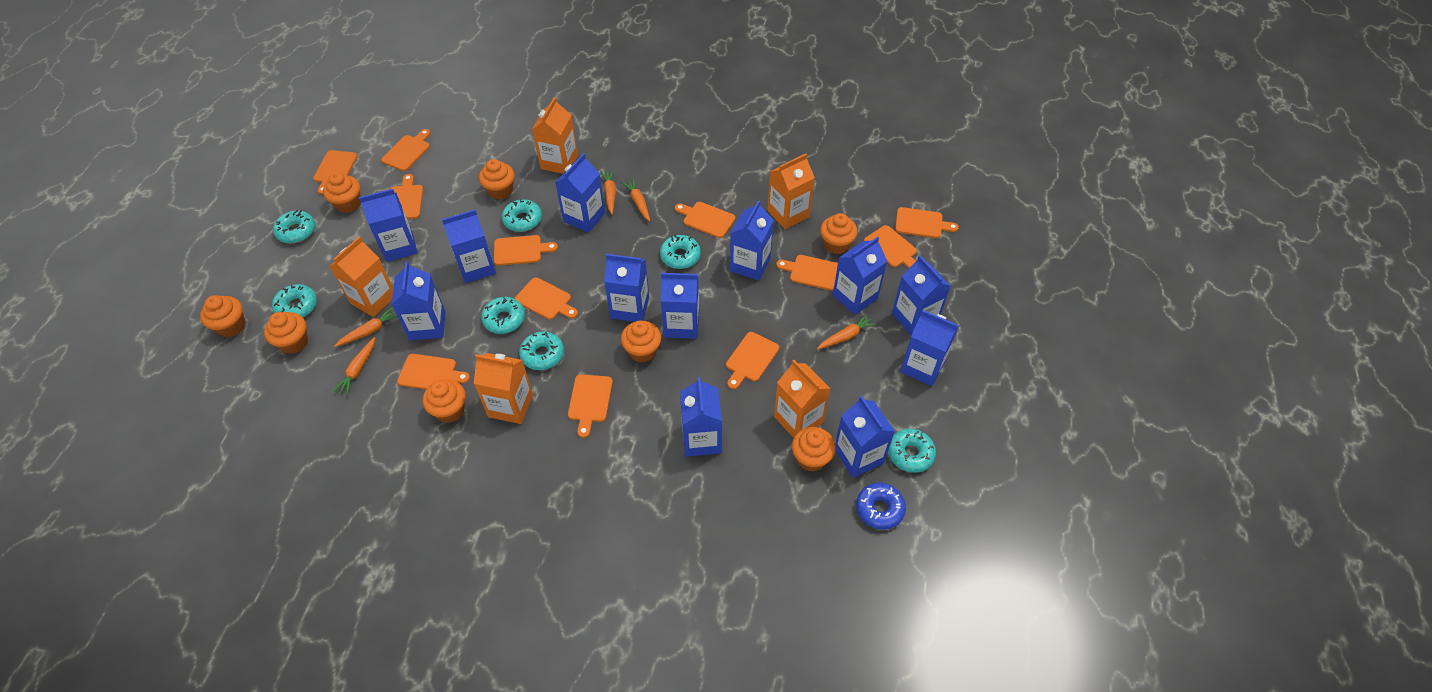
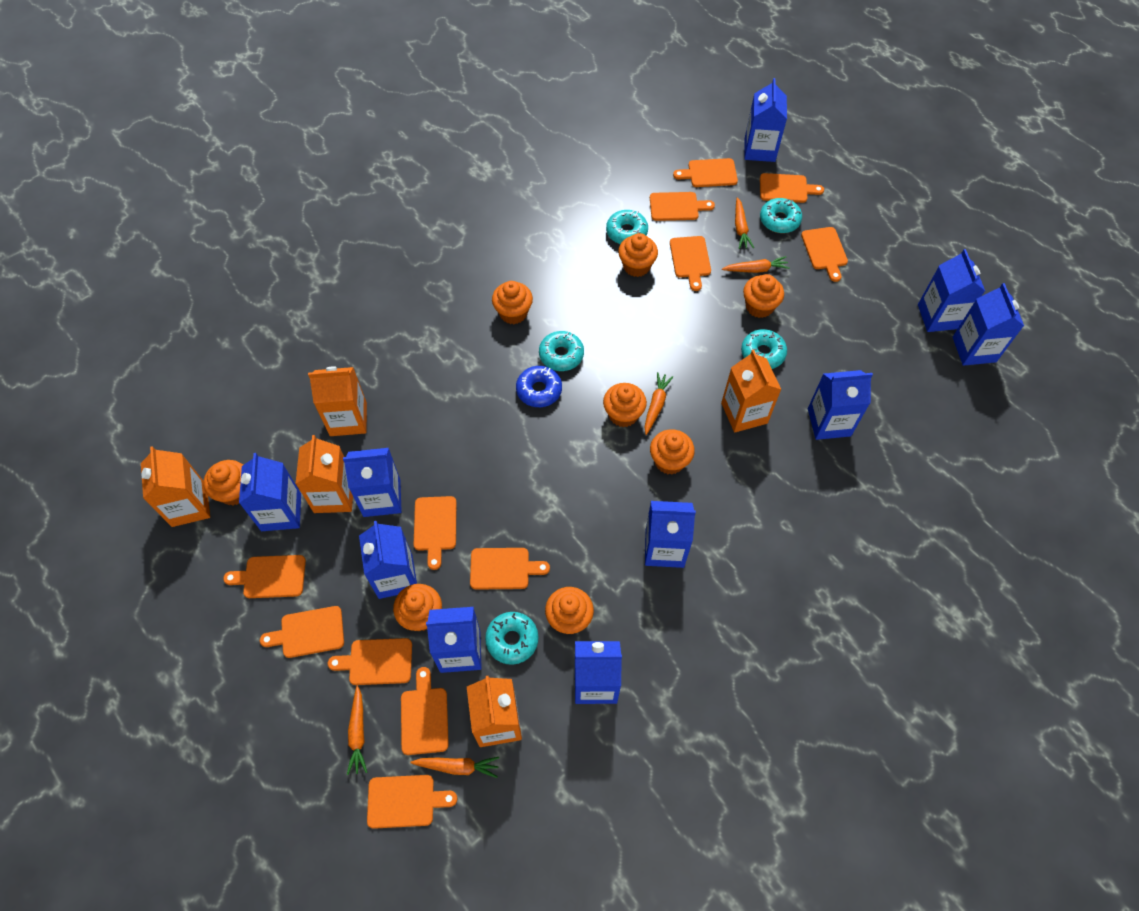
blue carton: 12 -> 10
turquoise donut: 7 -> 5

